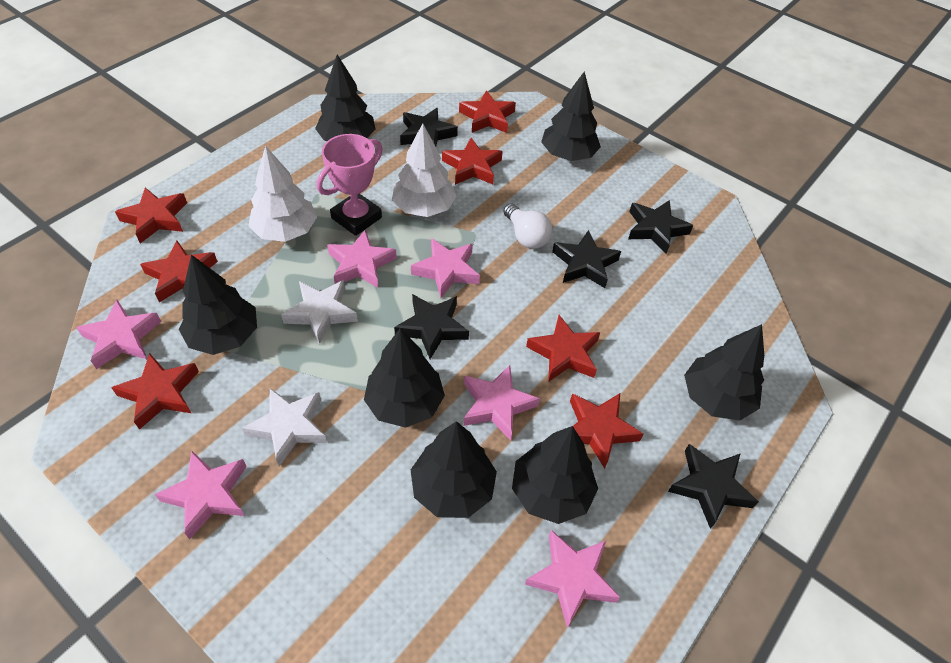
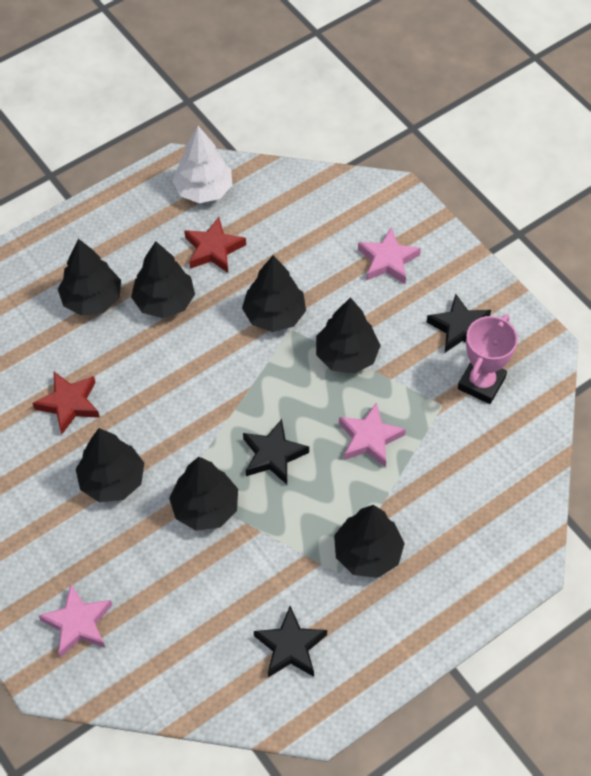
black star: 5 -> 3
pink star: 6 -> 3
red star: 7 -> 2
white light bulb: 1 -> 0
white star: 2 -> 0
white tree: 2 -> 1

